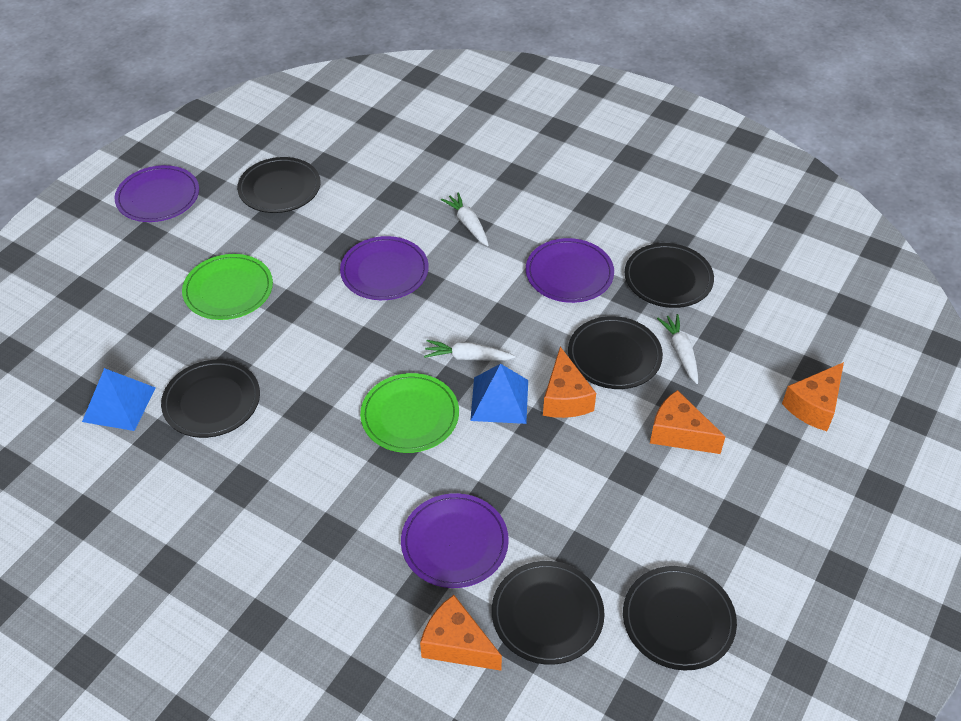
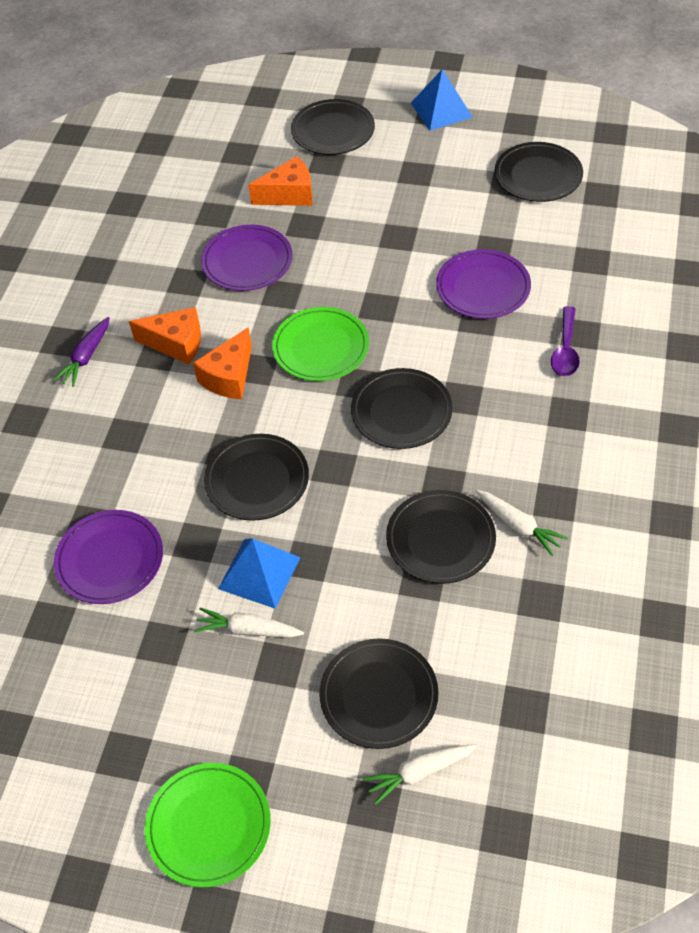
orange cheese: 4 -> 3
purple carrot: 0 -> 1
purple plate: 4 -> 3
purple spoon: 0 -> 1

